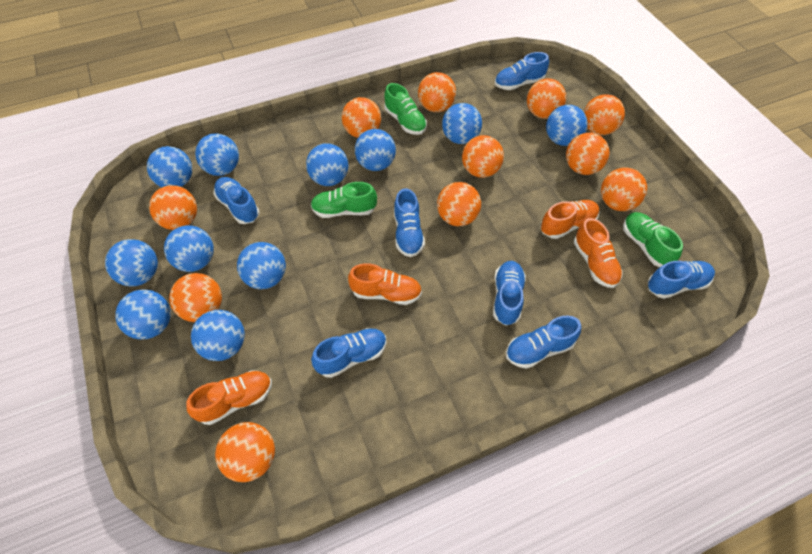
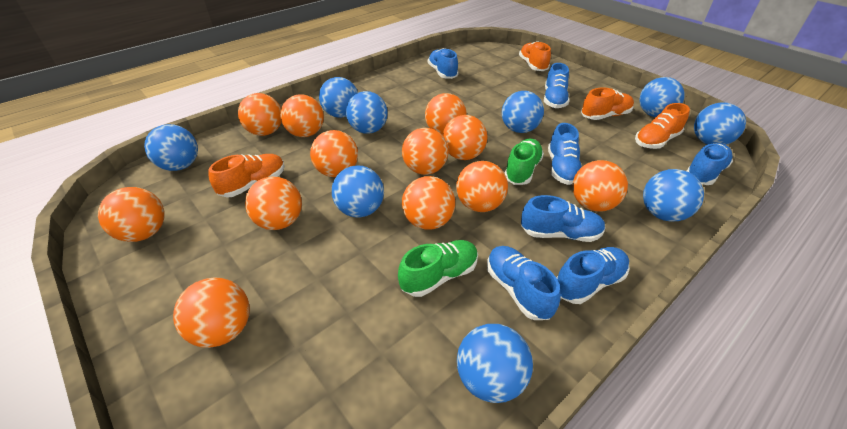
blue ball: 11 -> 9
green shoe: 3 -> 2
orange ball: 11 -> 12

